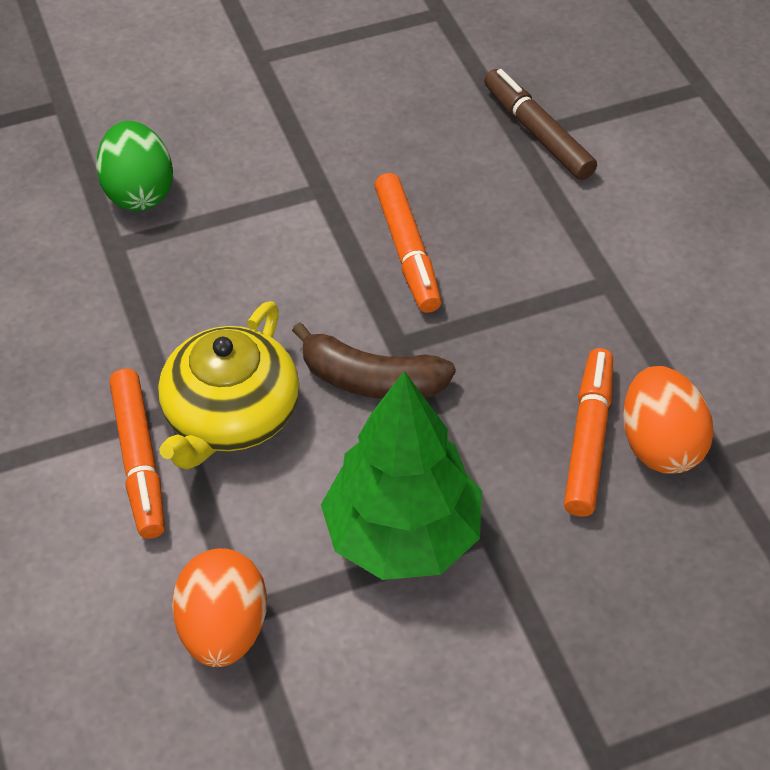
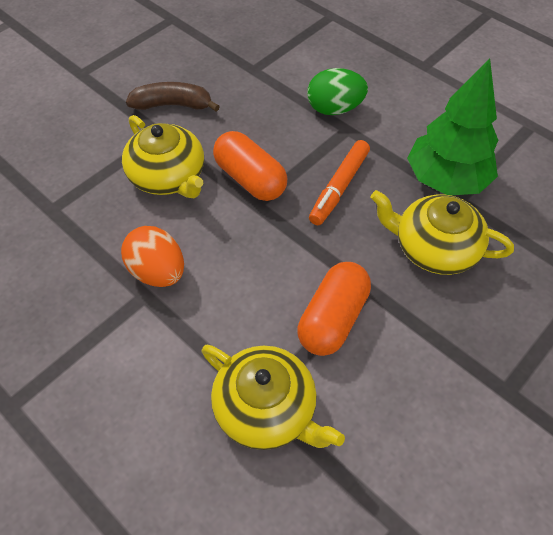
brown marker: 1 -> 0
orange capsule: 0 -> 2
orange egg: 2 -> 1
orange marker: 3 -> 1
yellow teapot: 1 -> 3

